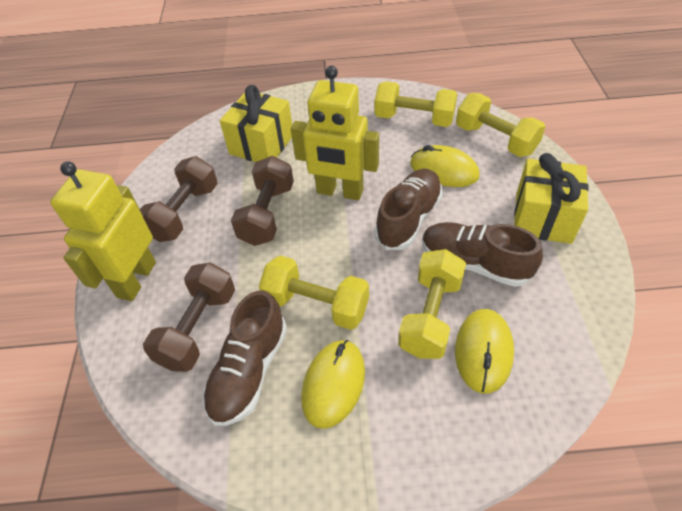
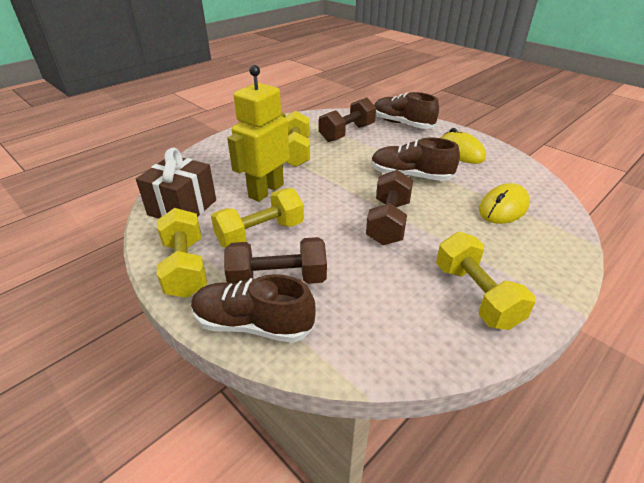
brown gift: 0 -> 1
yellow gift: 2 -> 0
yellow mouse: 3 -> 2
yellow robot: 2 -> 1

